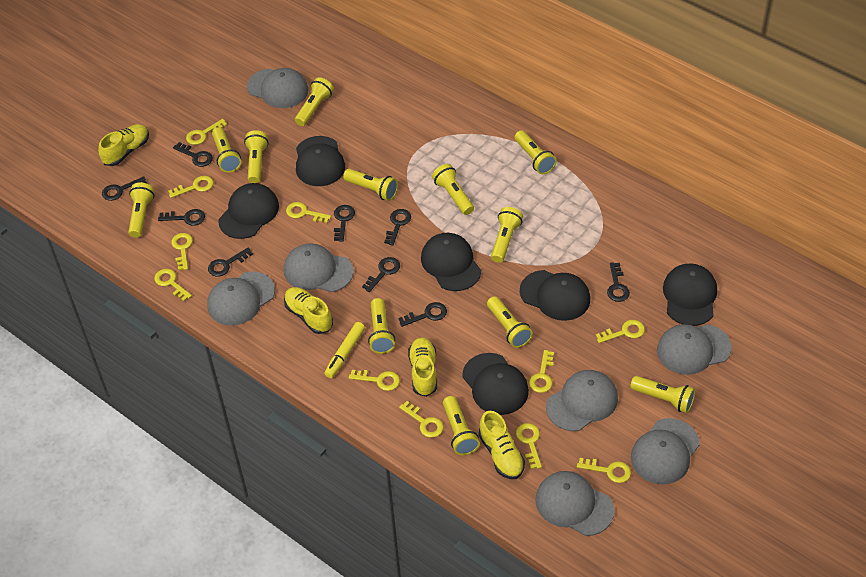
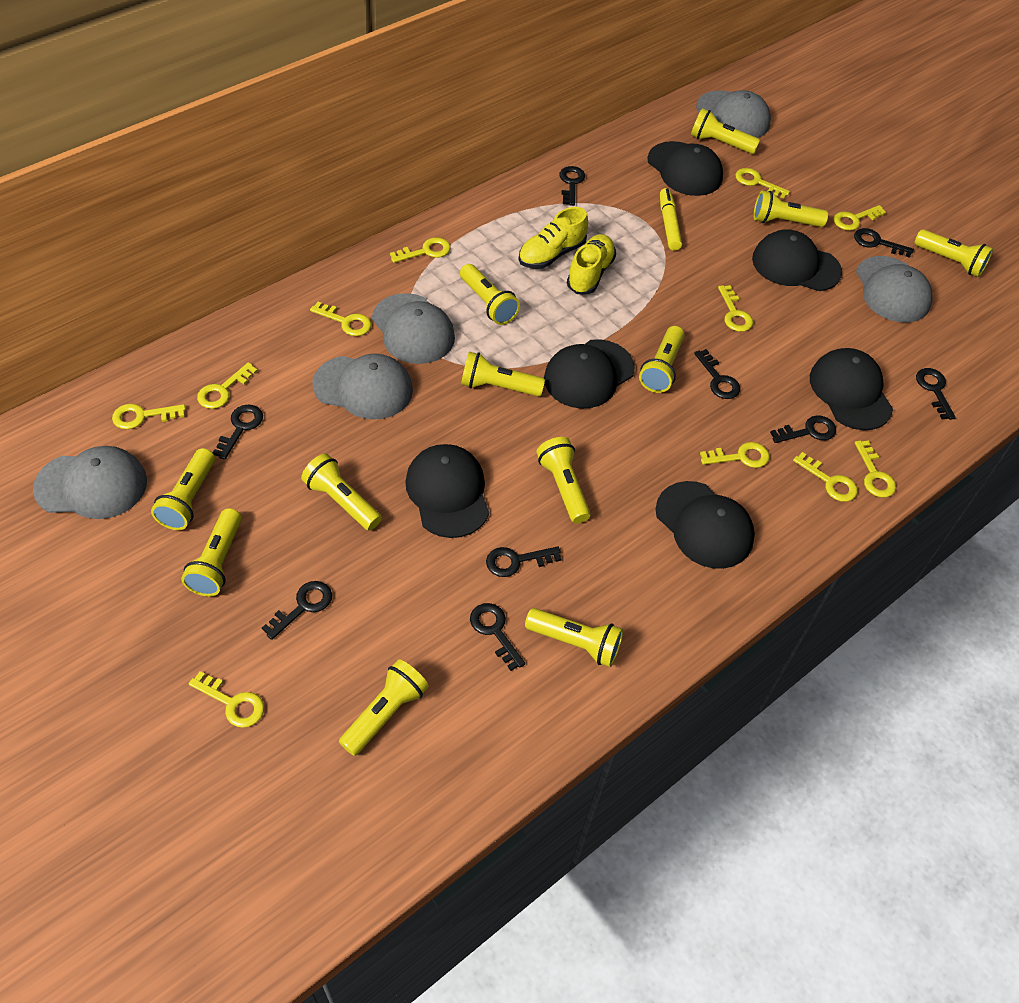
grey cap: 7 -> 5
yellow shoe: 4 -> 2

